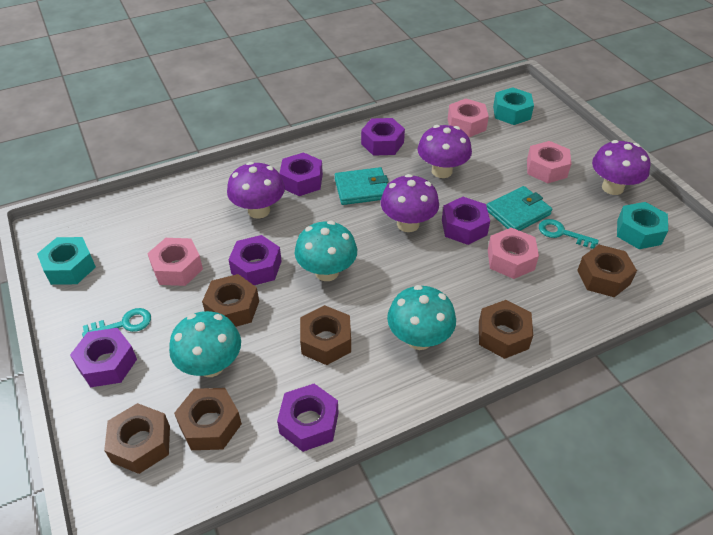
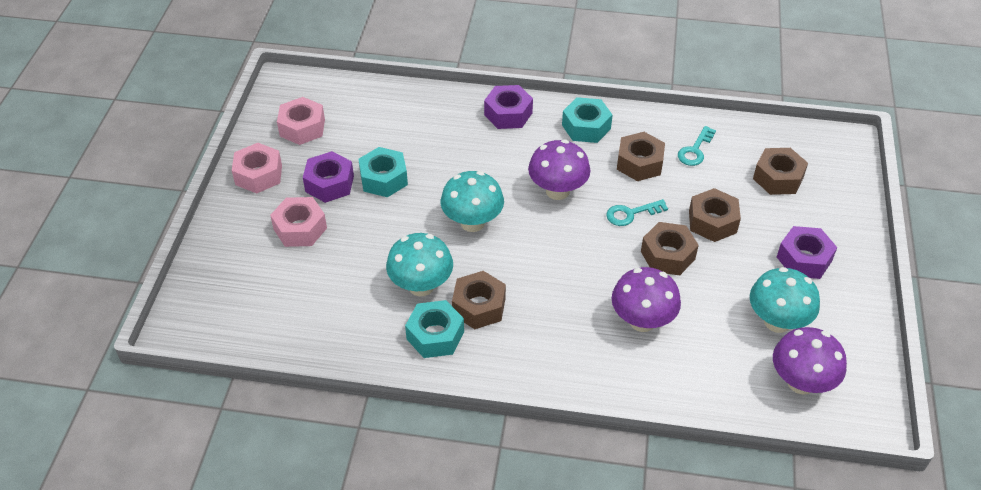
brown nut: 6 -> 5
pink nut: 4 -> 3
purple mushroom: 4 -> 3
purple nut: 6 -> 3
turquoise wallet: 2 -> 0

